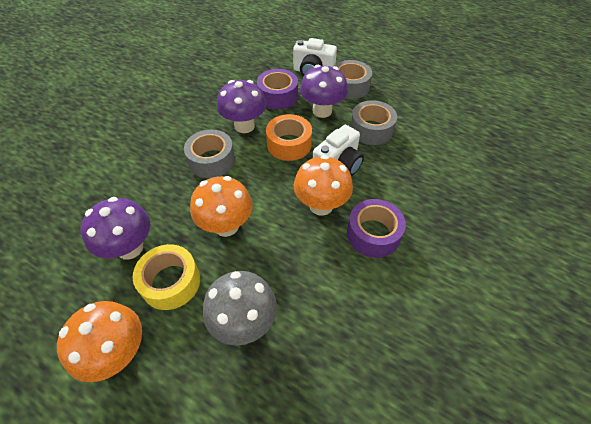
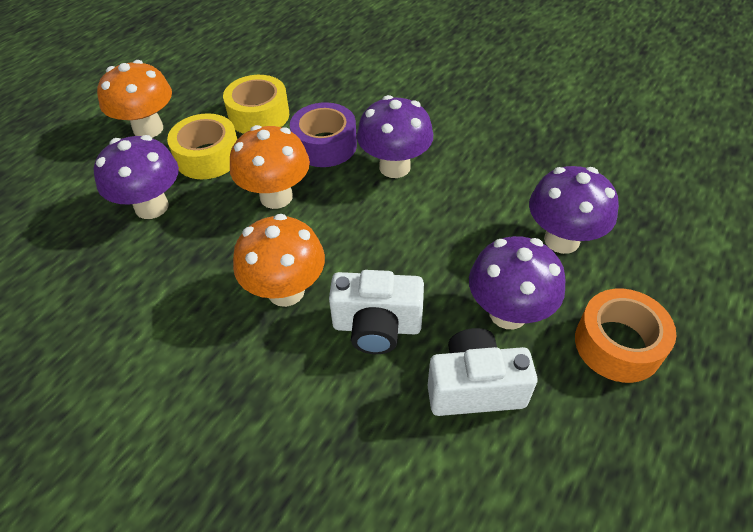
grey mushroom: 1 -> 0
grey tape: 3 -> 0
purple mushroom: 3 -> 4
purple tape: 2 -> 1
yellow tape: 1 -> 2

